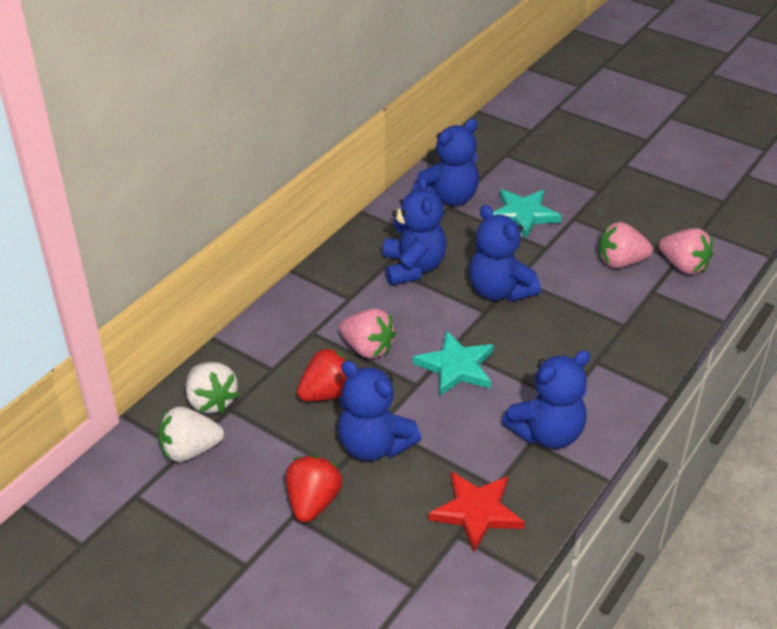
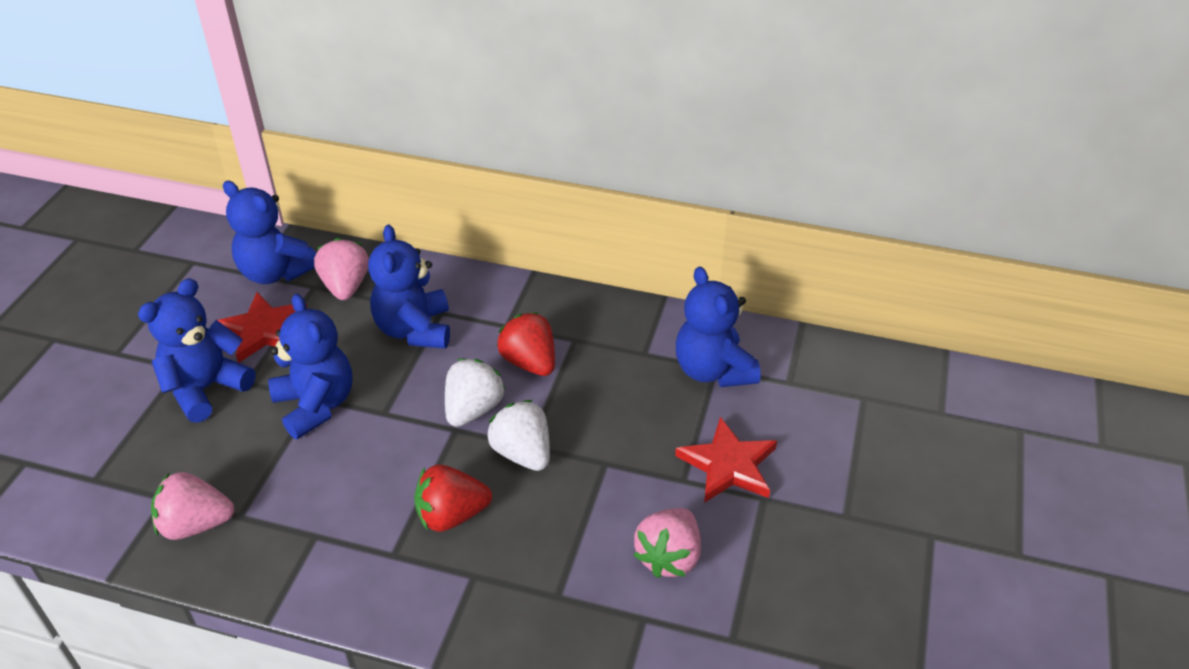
red star: 1 -> 2
turquoise star: 2 -> 0

